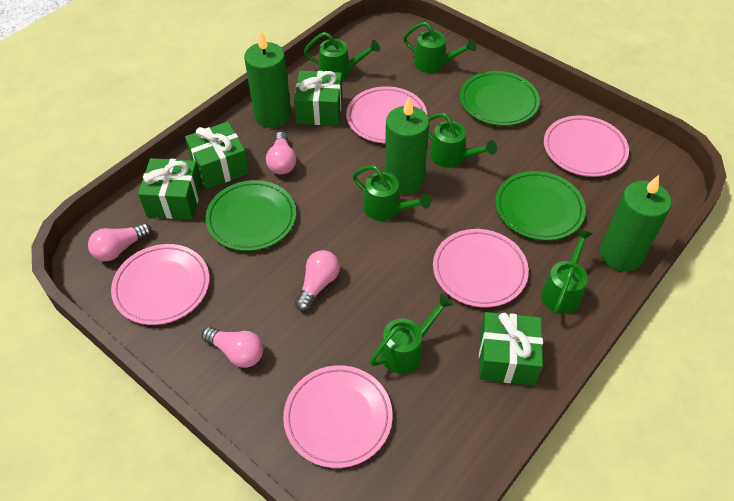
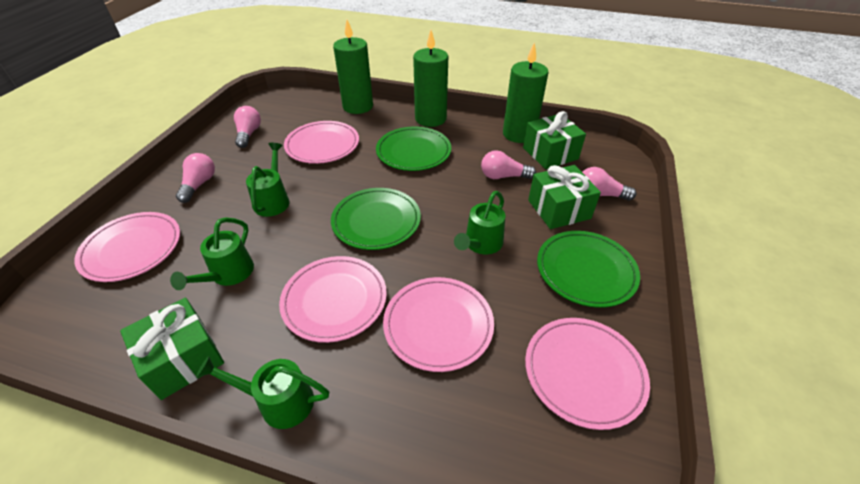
green gift: 4 -> 3
green watering can: 6 -> 4

